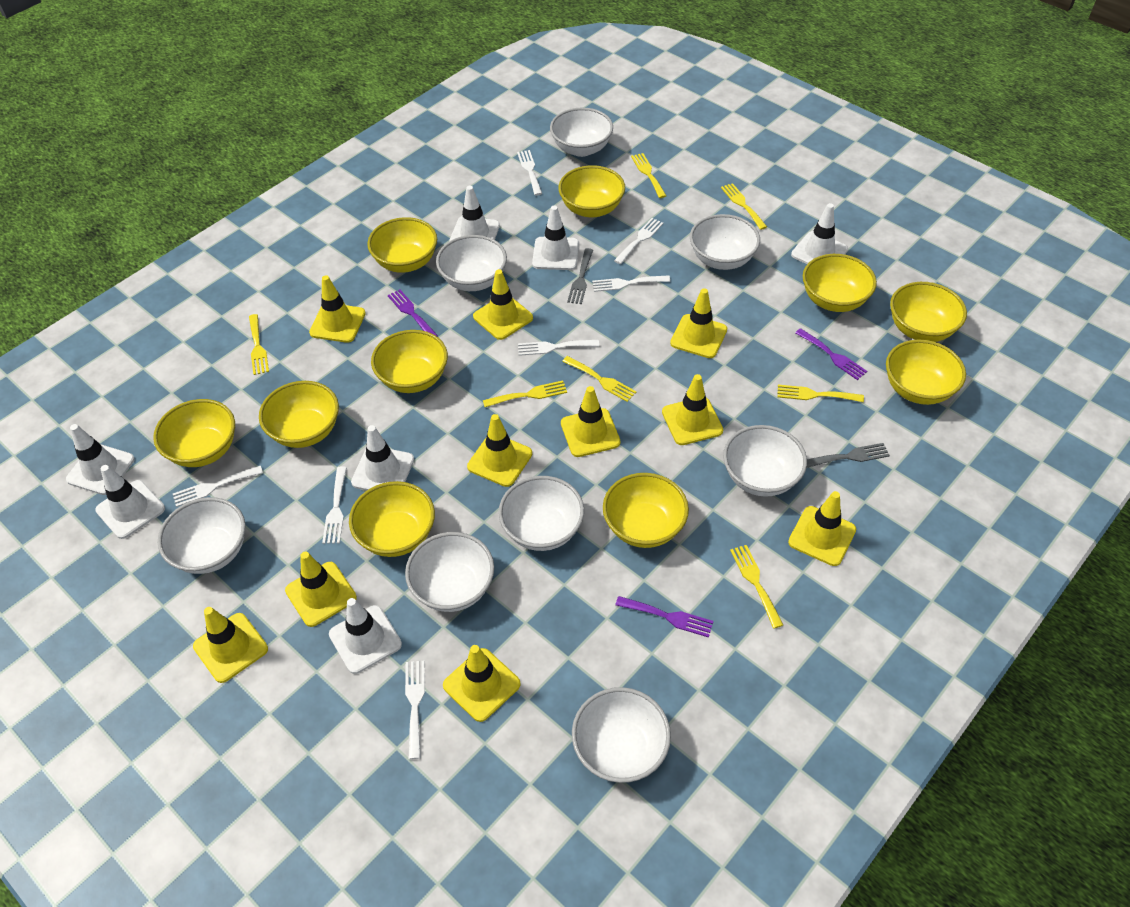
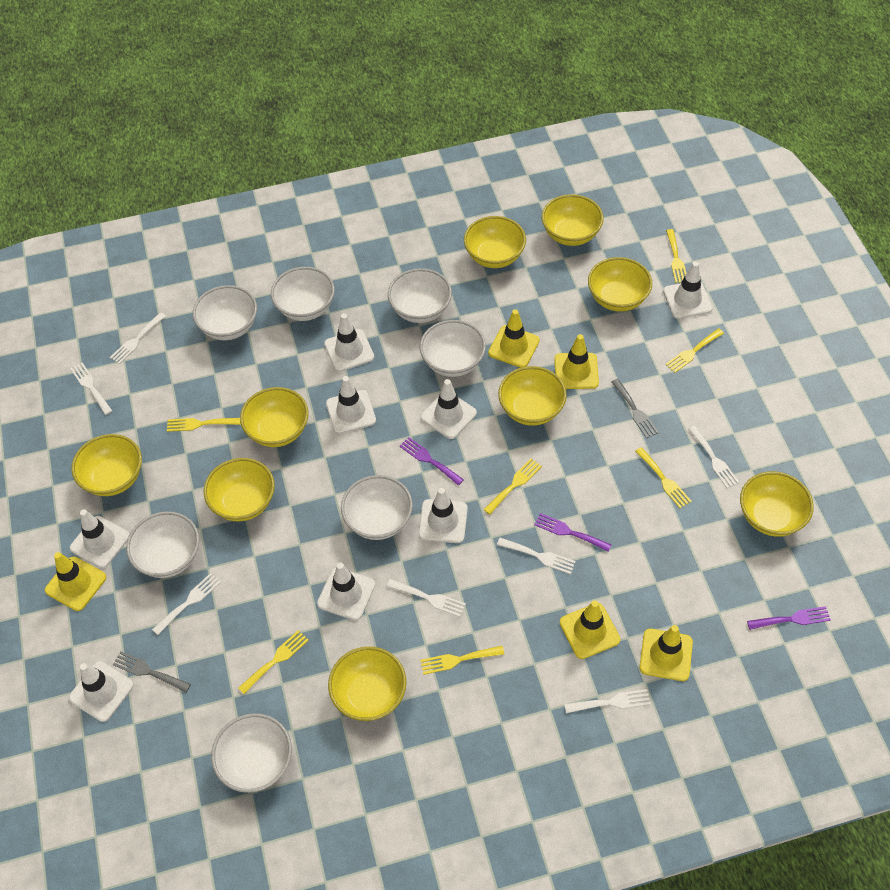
white bowl: 8 -> 7
white traffic cone: 7 -> 8
yellow bowl: 10 -> 9
yellow traffic cone: 10 -> 5

